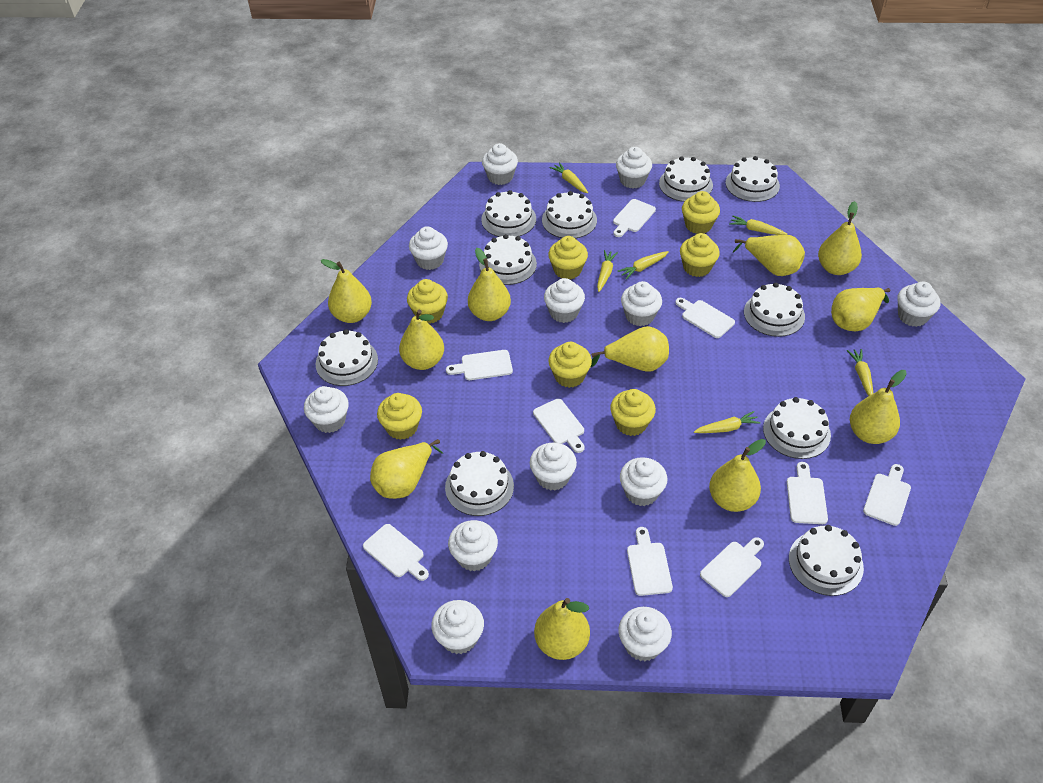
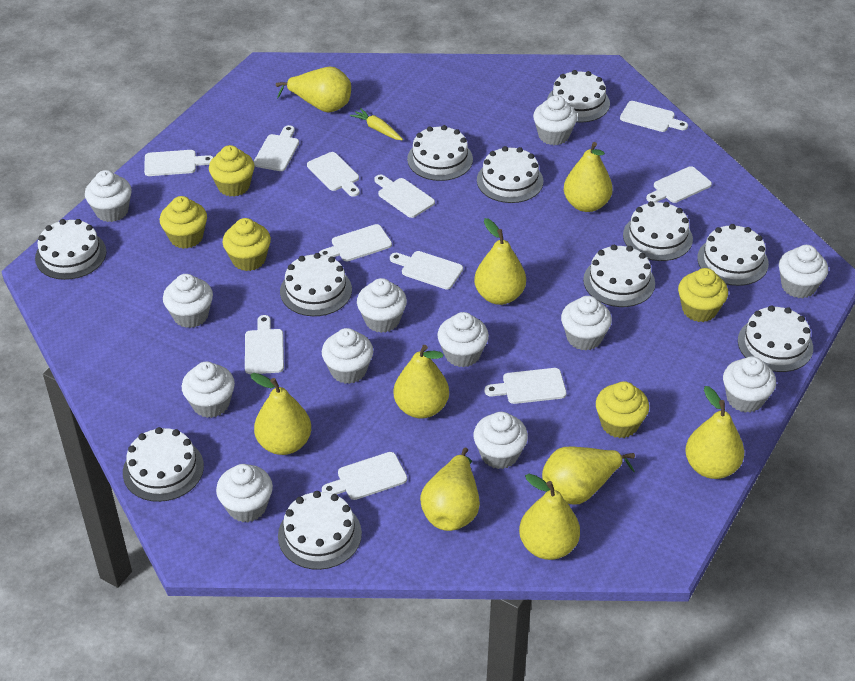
white cake: 10 -> 11
white cutting board: 9 -> 11
yellow carrot: 6 -> 1
yellow cupcake: 7 -> 5
yellow pear: 11 -> 9

